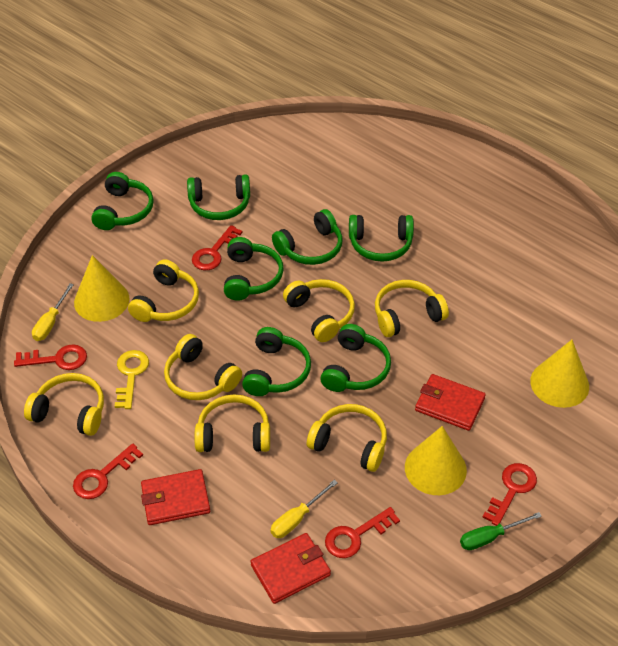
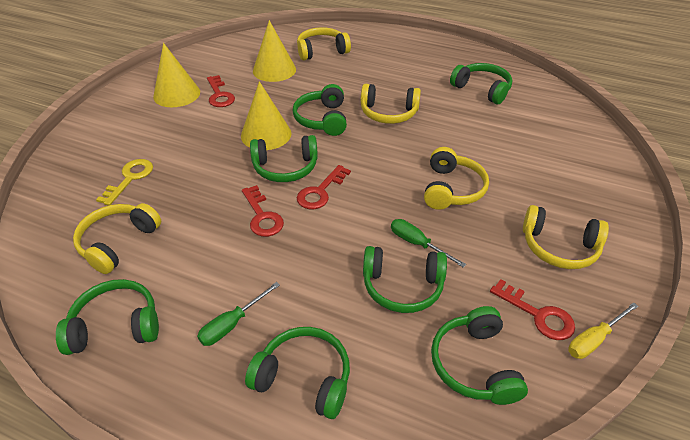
green screwdriver: 1 -> 2
red key: 5 -> 4
red wallet: 3 -> 0
yellow headphones: 7 -> 5
yellow screwdriver: 2 -> 1

